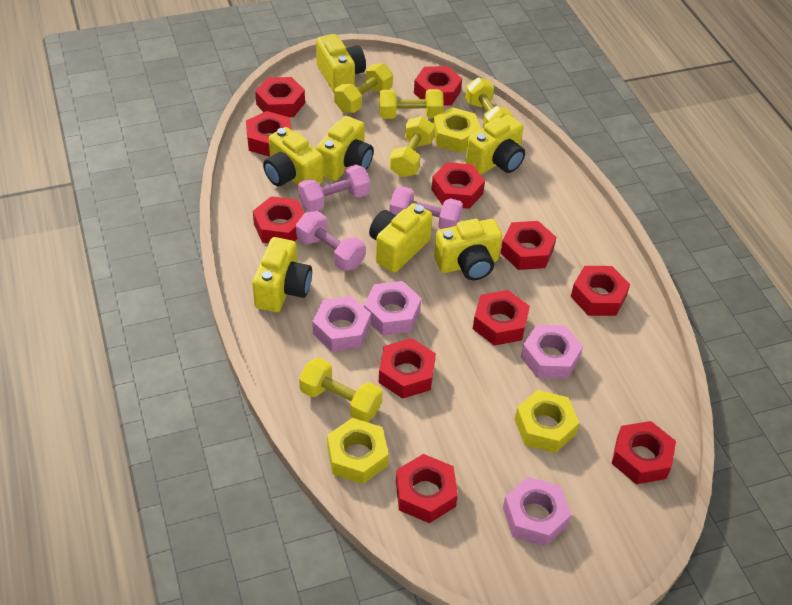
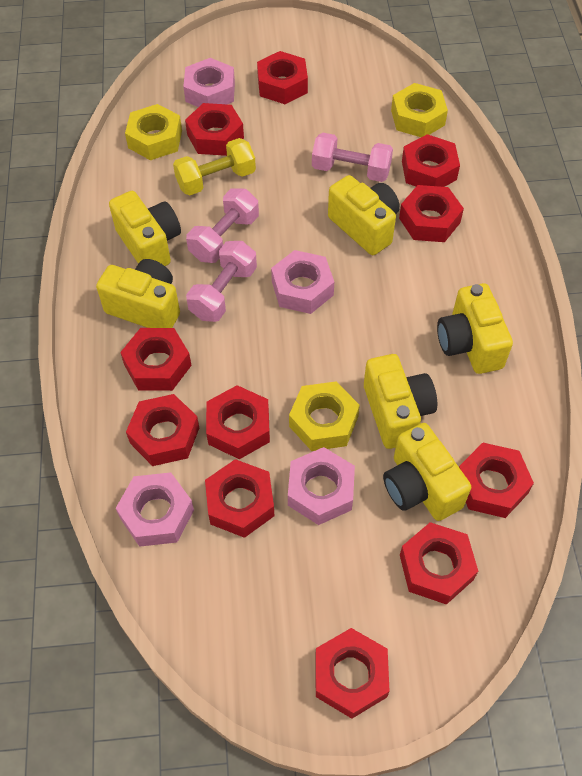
yellow camera: 7 -> 6
yellow dumbbell: 5 -> 1

